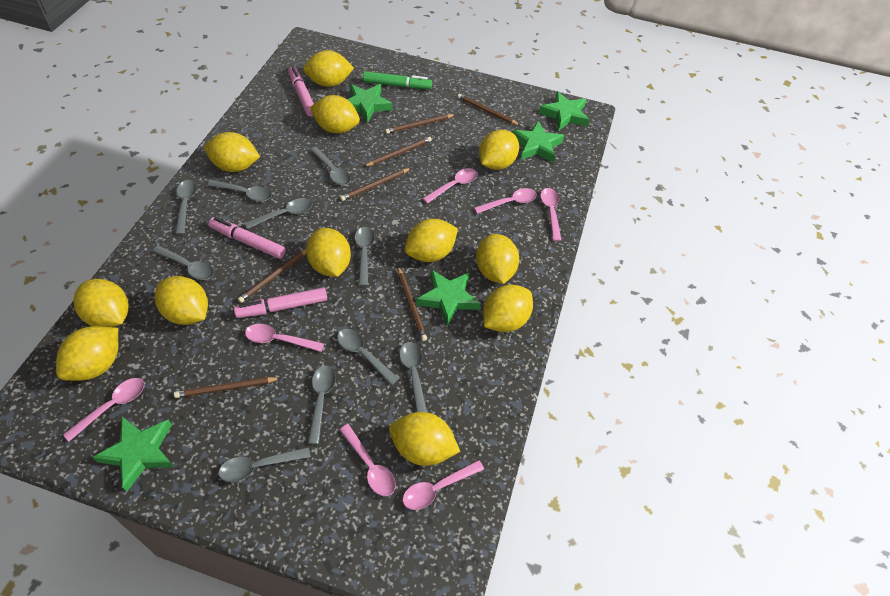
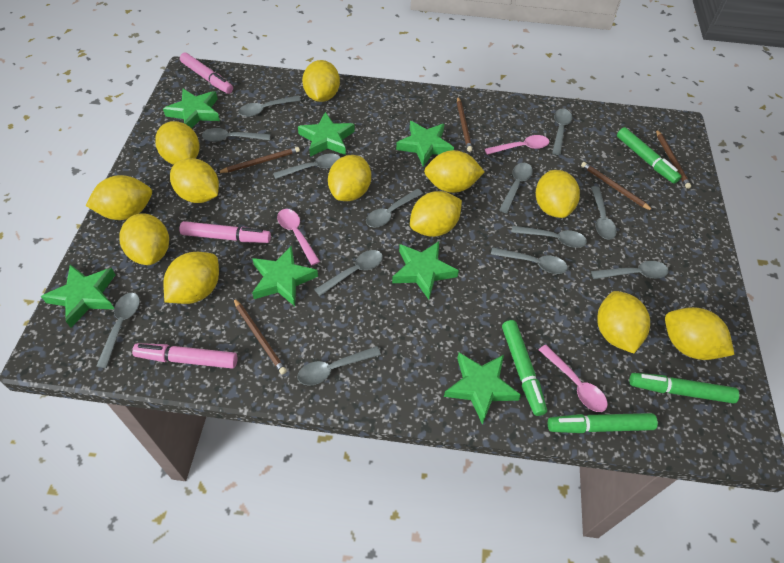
brown pencil: 7 -> 5
green marker: 1 -> 4
green star: 5 -> 7
grey spoon: 10 -> 13
pink spoon: 7 -> 3

